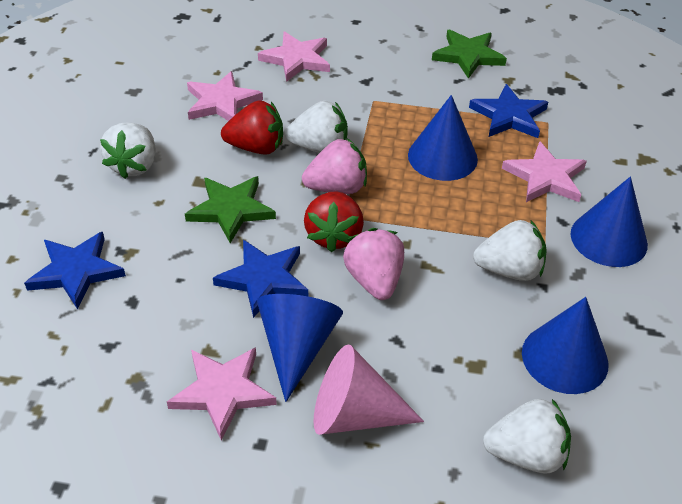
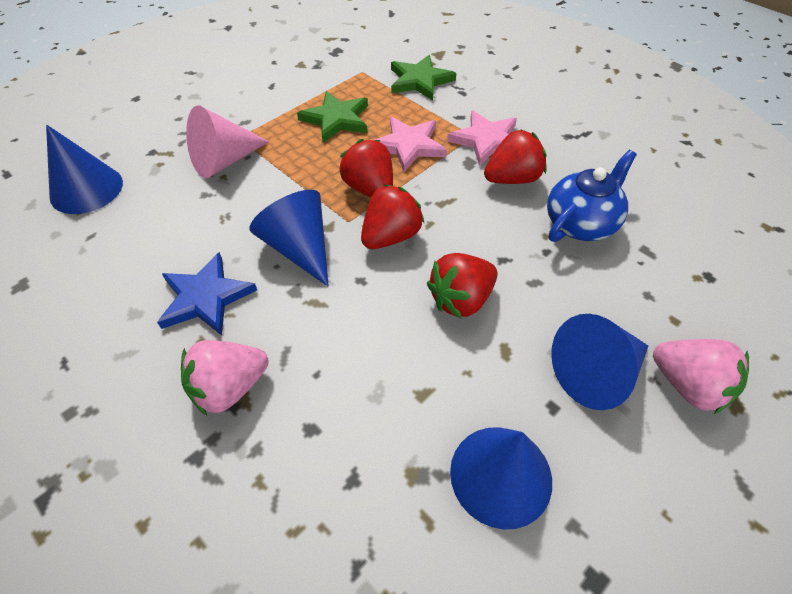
blue star: 3 -> 1
blue teapot: 0 -> 1
pink star: 4 -> 2
red strawberry: 2 -> 4
white strawberry: 4 -> 0

